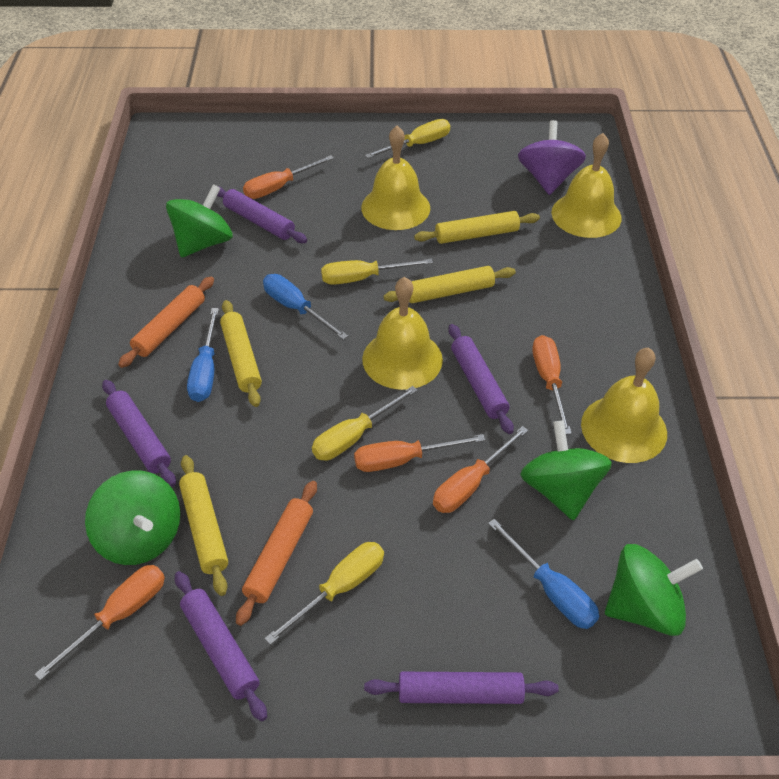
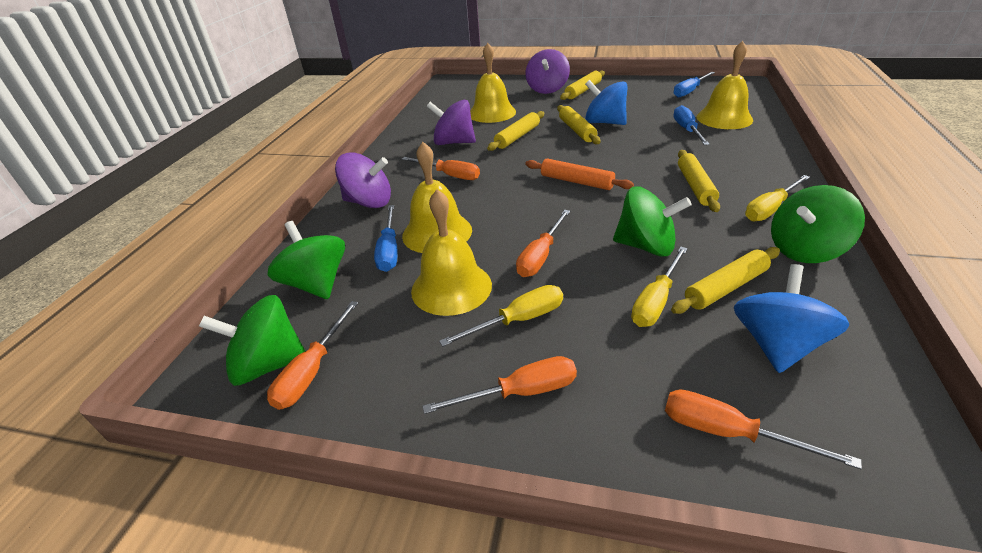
blue spinning top: 0 -> 2
orange rolling pin: 2 -> 1
purple rolling pin: 5 -> 0
purple spinning top: 1 -> 3
yellow rolling pin: 4 -> 5
yellow screwdriver: 4 -> 3

